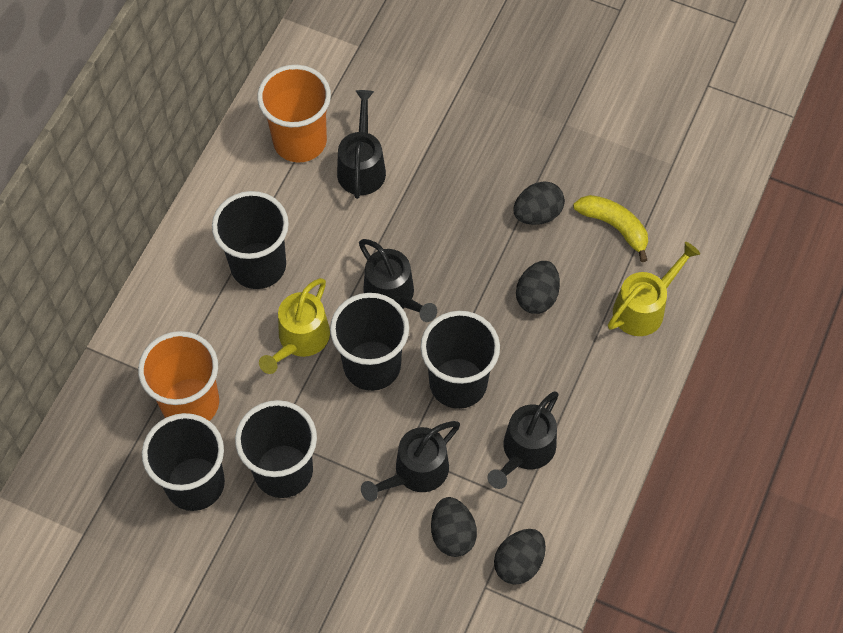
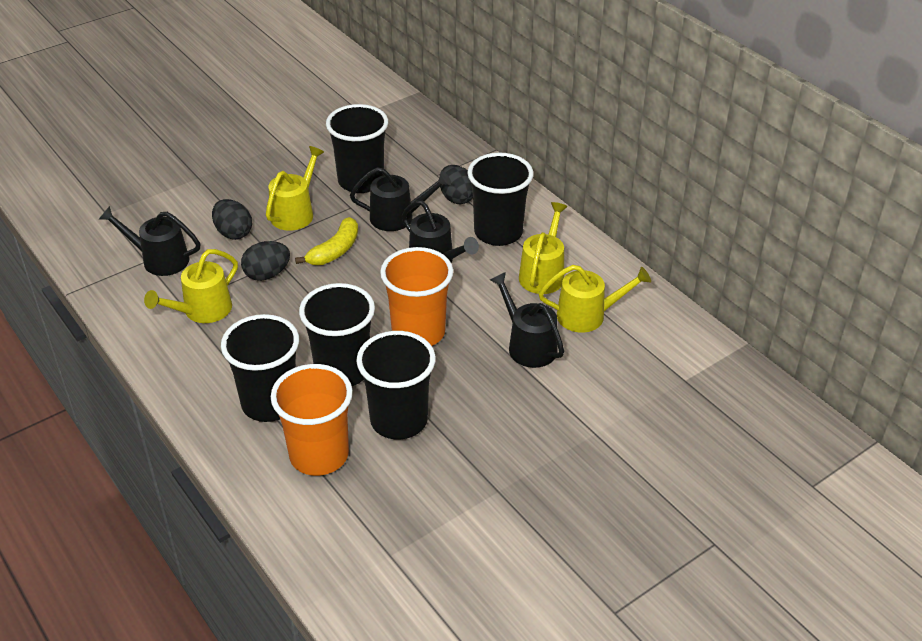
black egg: 4 -> 3
yellow watering can: 2 -> 4

